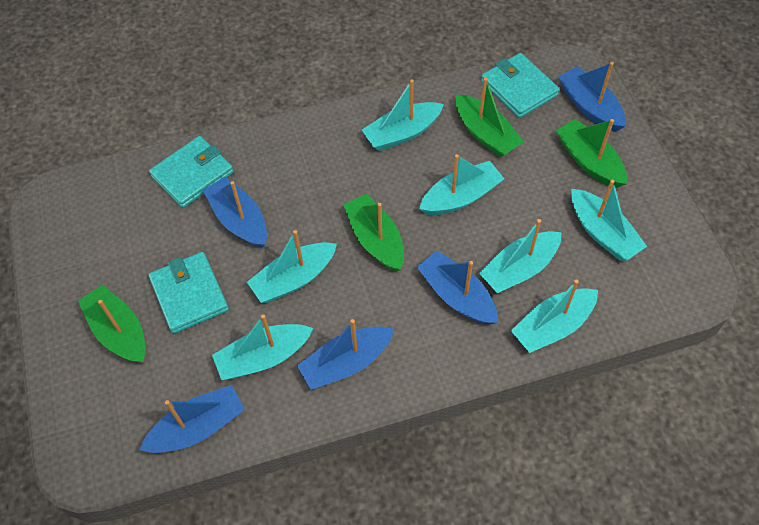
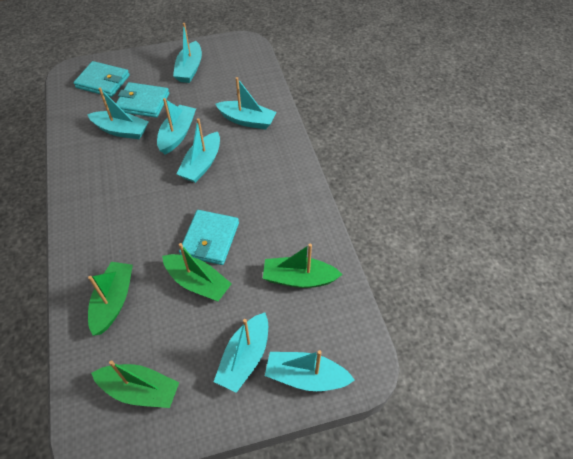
blue boat: 5 -> 0

